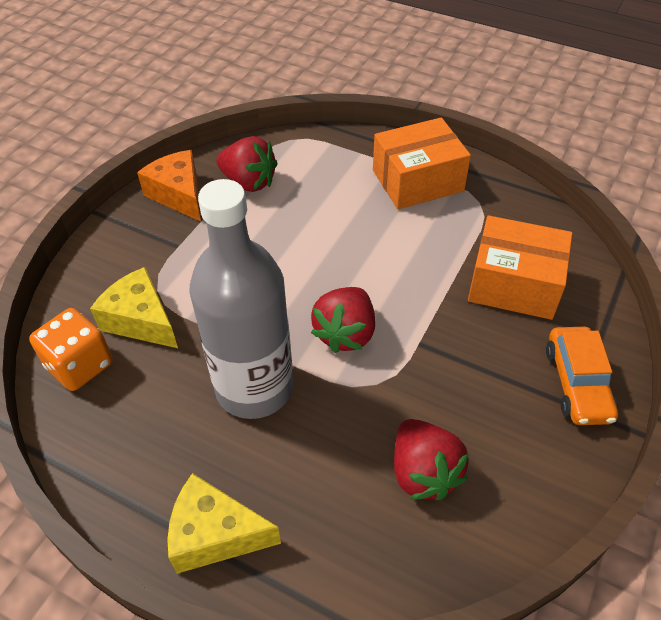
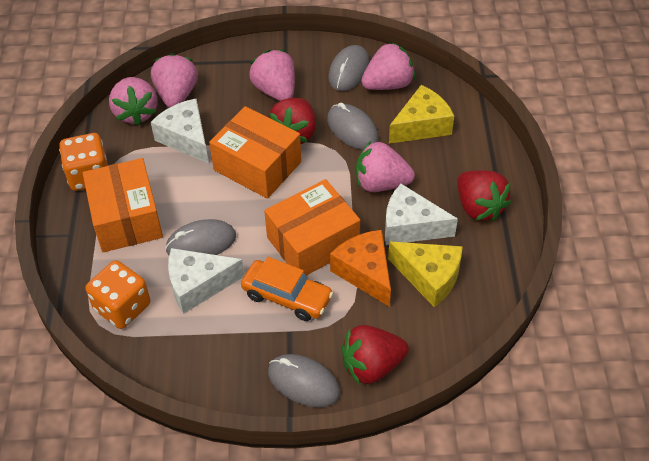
grey bottle: 1 -> 0
grey mouse: 0 -> 4
orange box: 2 -> 3
orange dice: 1 -> 2
pink strawberry: 0 -> 5
white cheese: 0 -> 3

